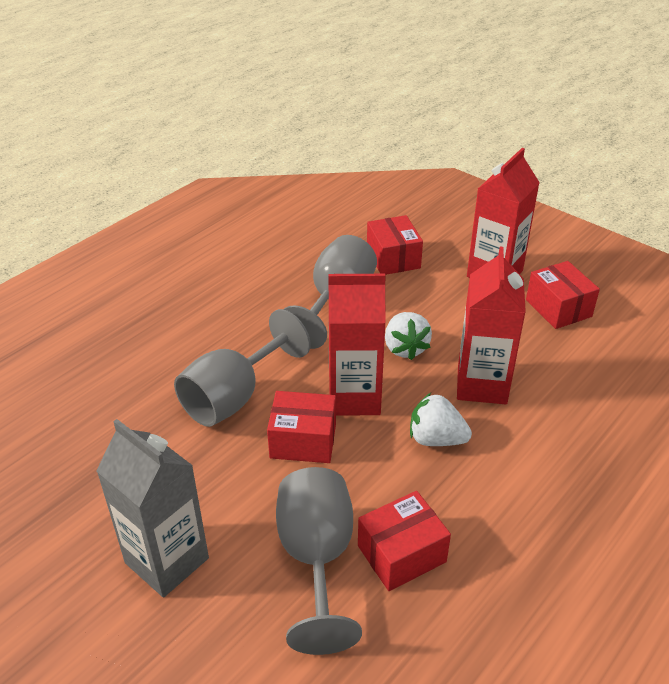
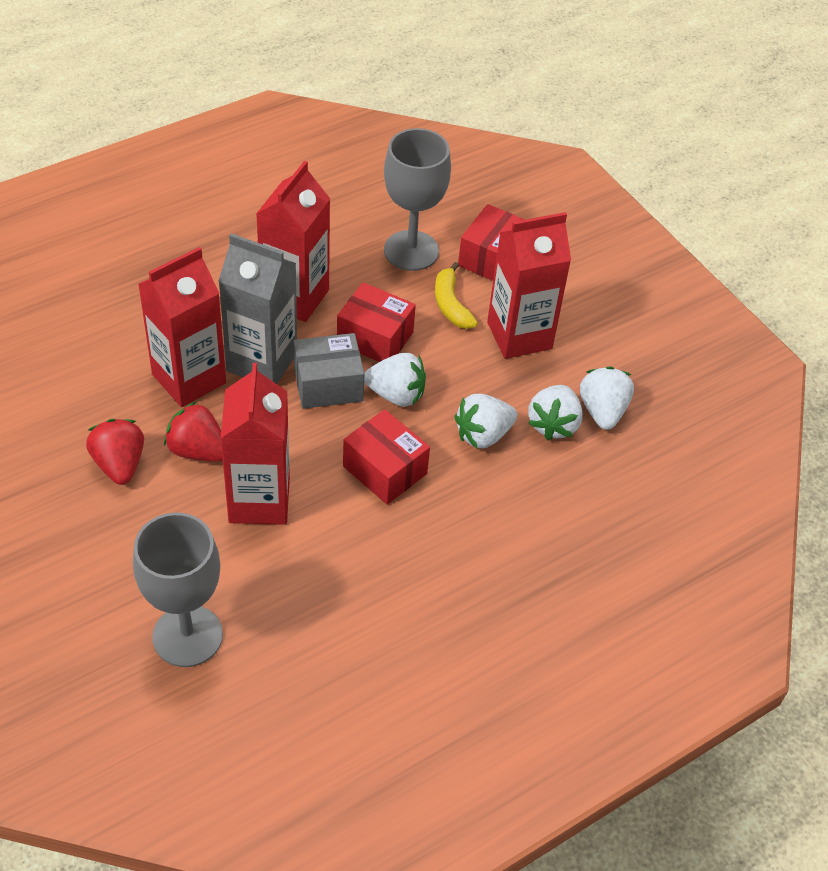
grey box: 0 -> 1
grey goblet: 3 -> 2
red box: 4 -> 3
red carton: 3 -> 4
red strawberry: 0 -> 2
white strawberry: 2 -> 4
yellow banana: 0 -> 1

